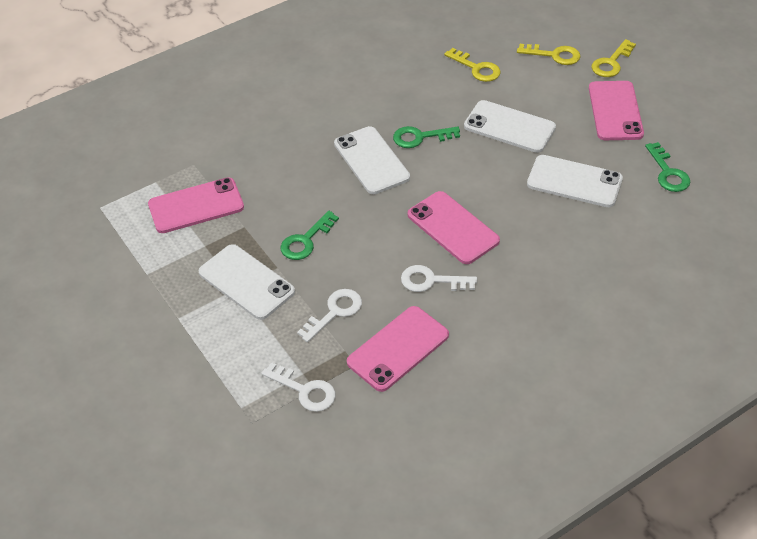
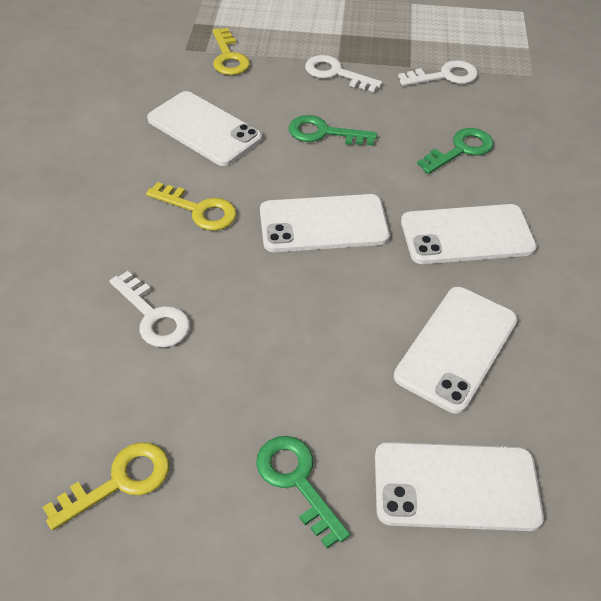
pink phone: 4 -> 0
white phone: 4 -> 5

